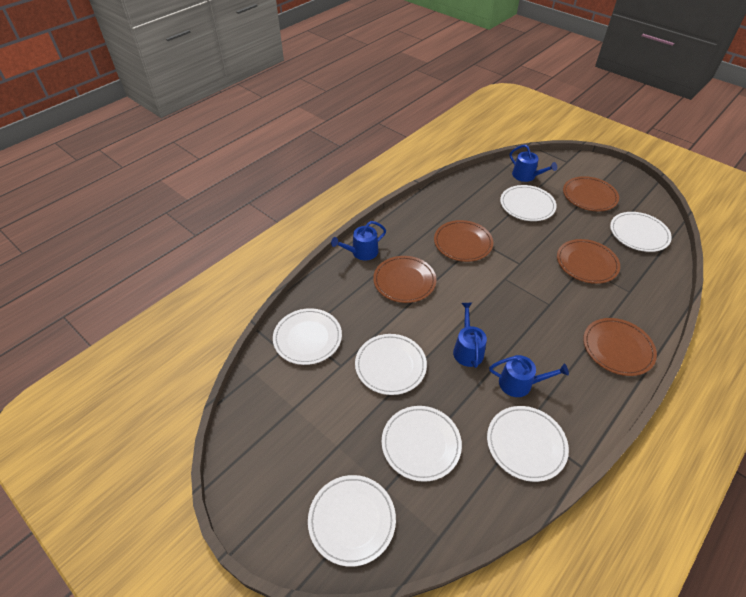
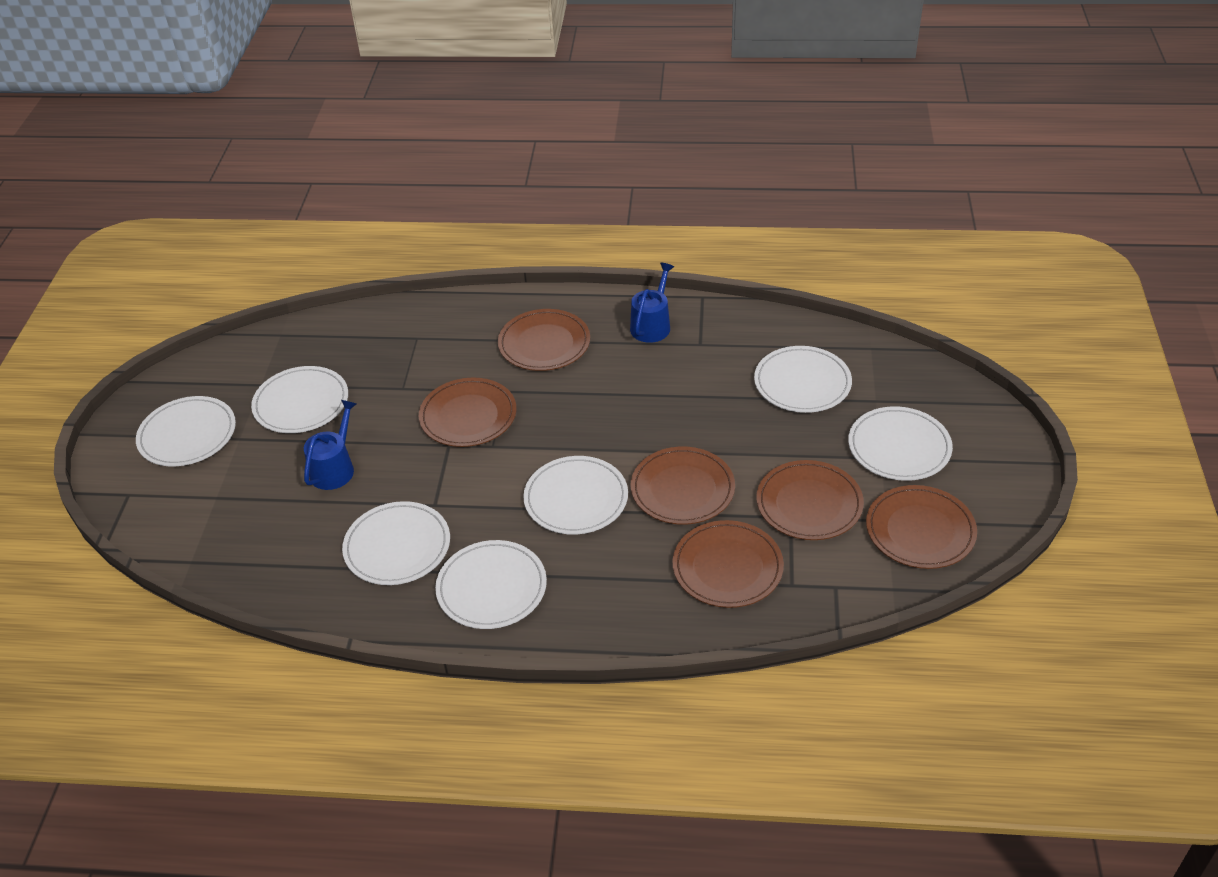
blue watering can: 4 -> 2
brown plate: 5 -> 6

